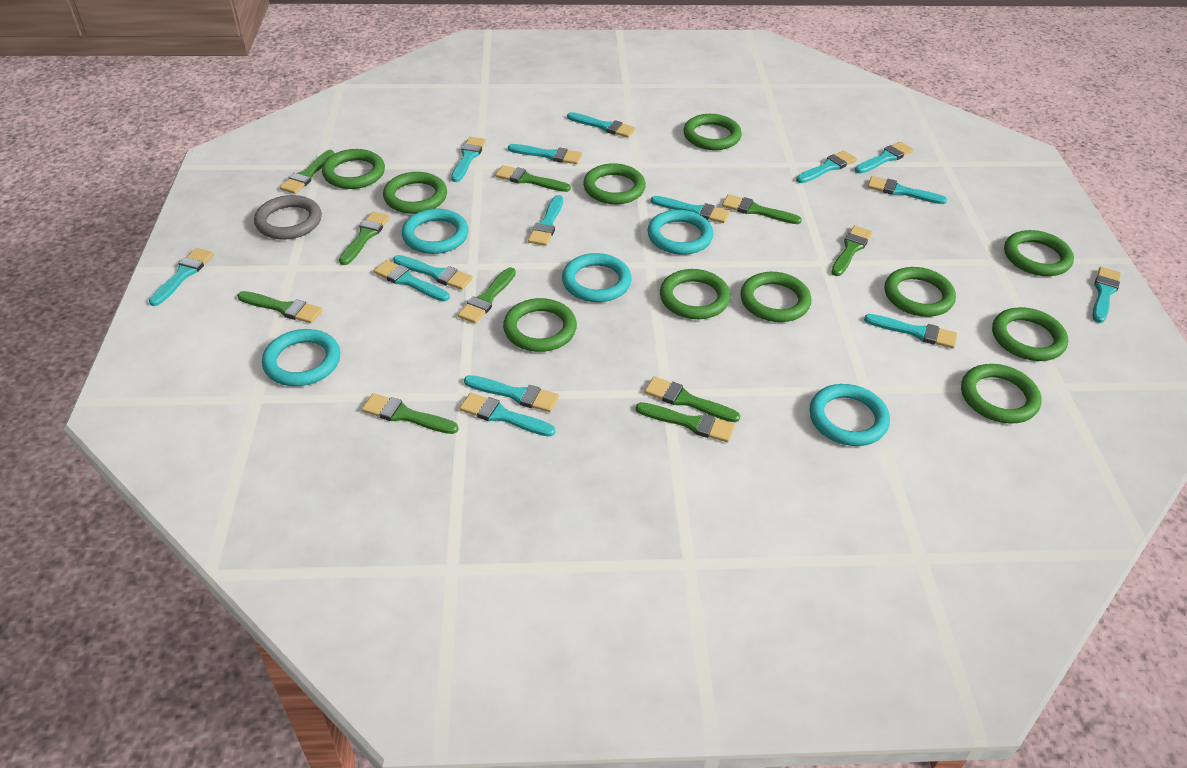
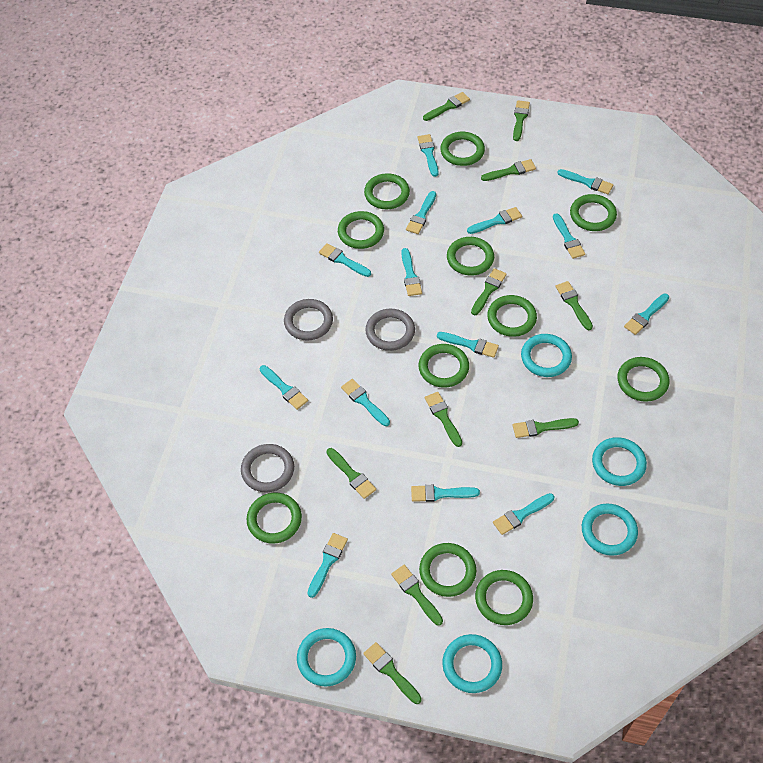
grey ring: 1 -> 3
turquoise brush: 15 -> 14

